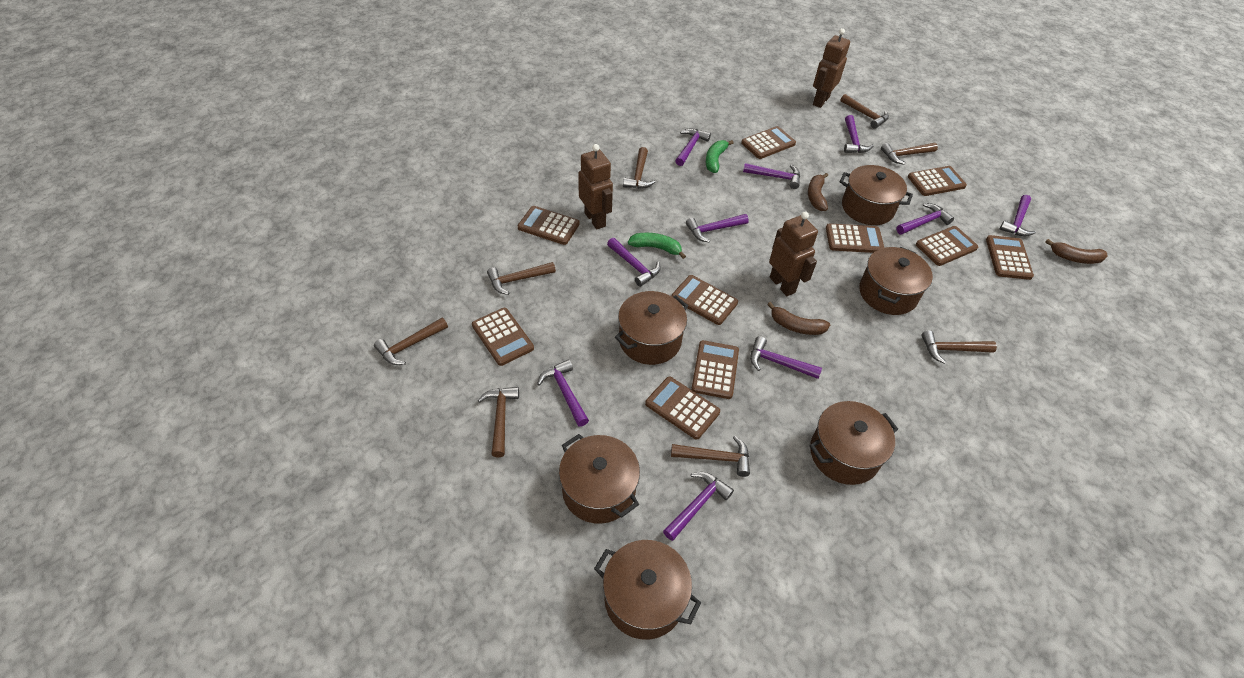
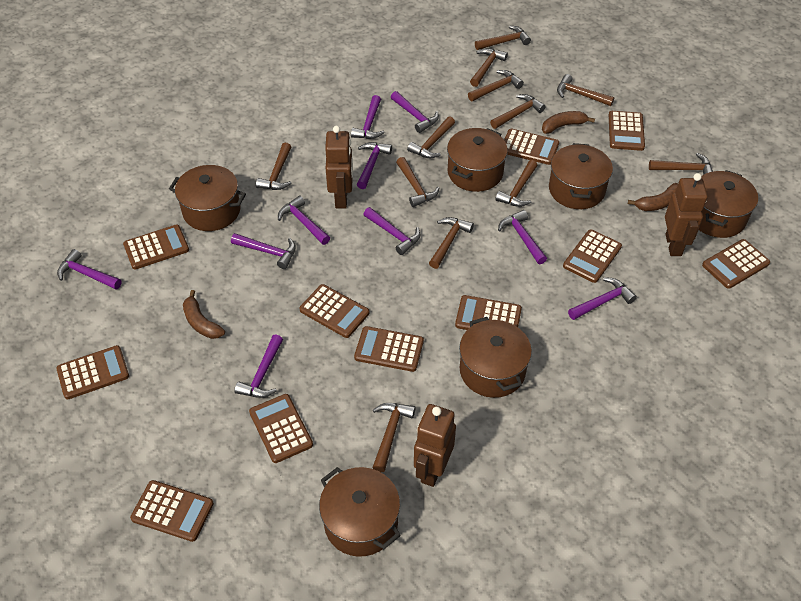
brown calculator: 10 -> 11
brown hammer: 8 -> 12
green banana: 2 -> 0

